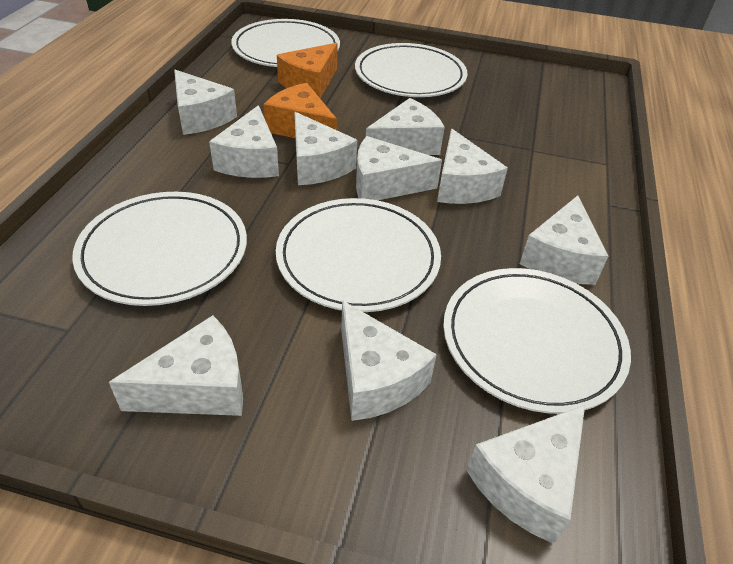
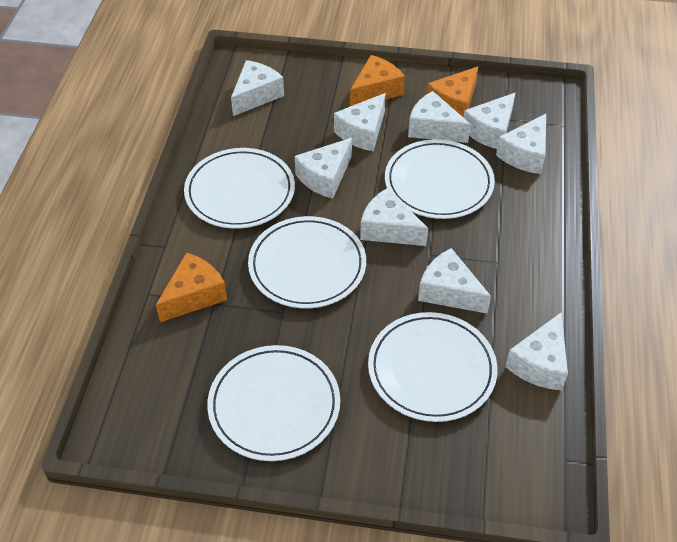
orange cheese: 2 -> 3
white cheese: 10 -> 9

